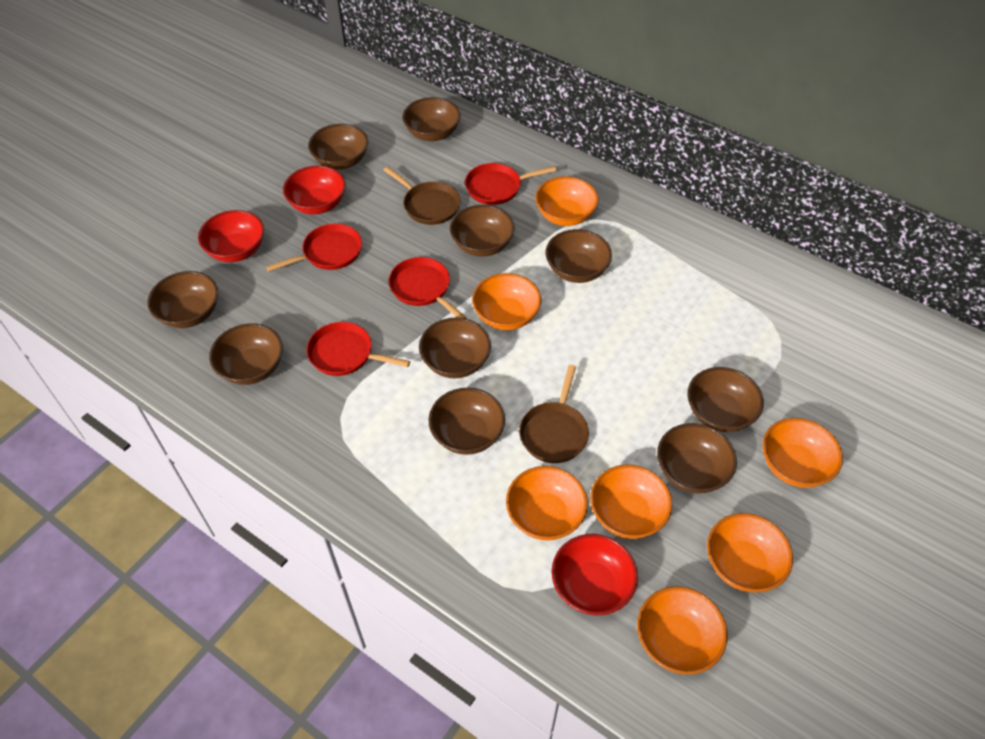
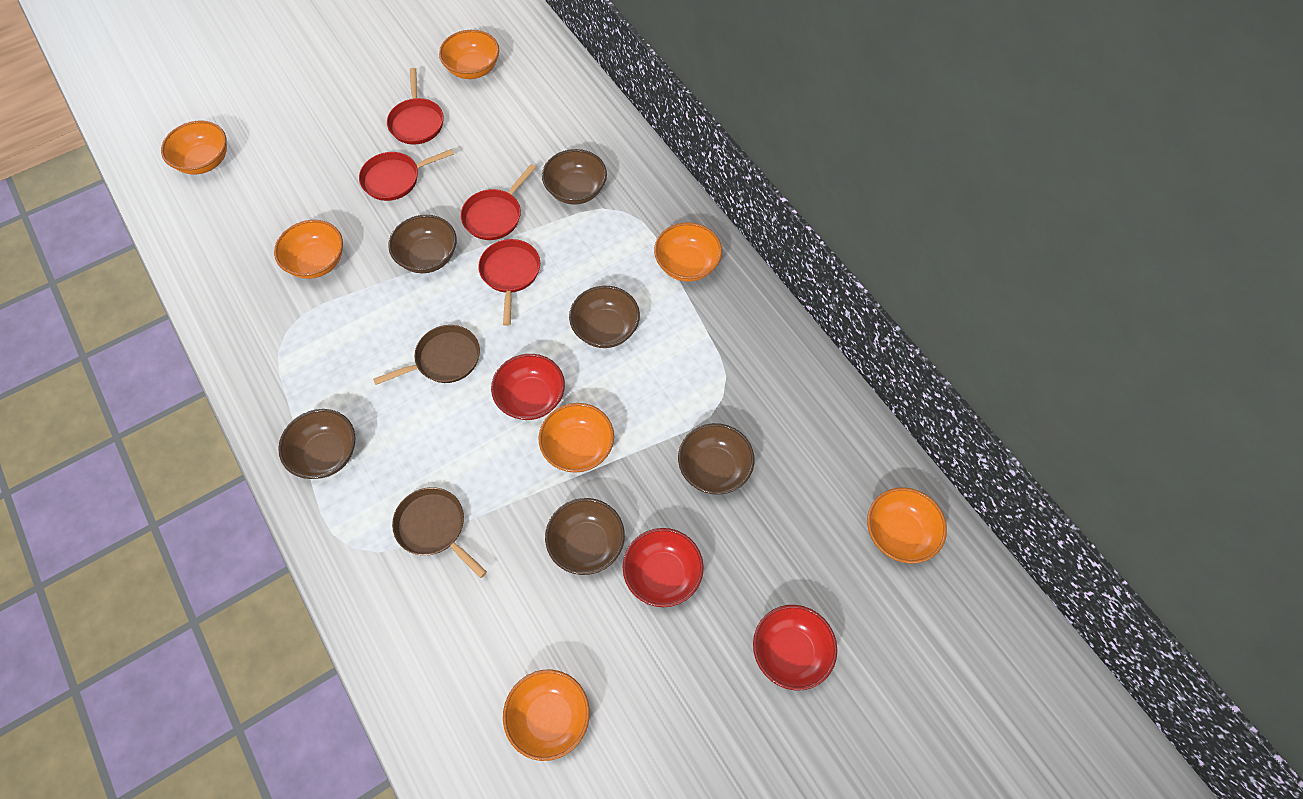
brown bowl: 10 -> 6

